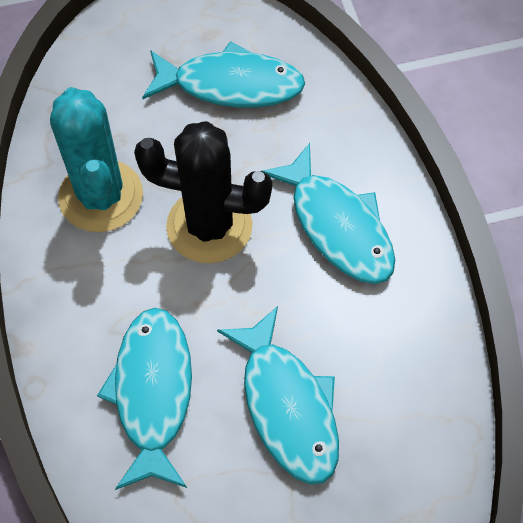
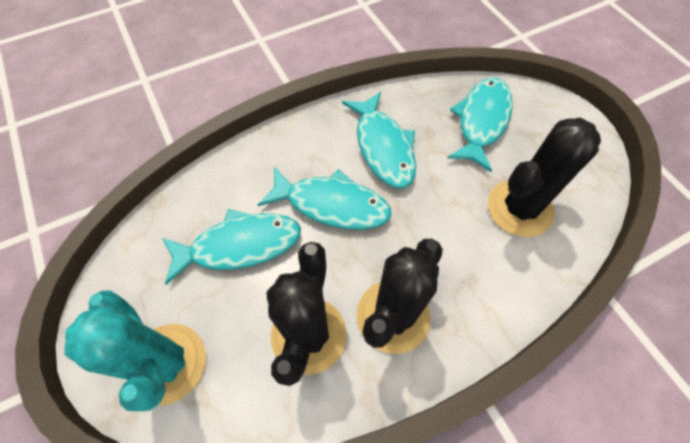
black cactus: 1 -> 3

